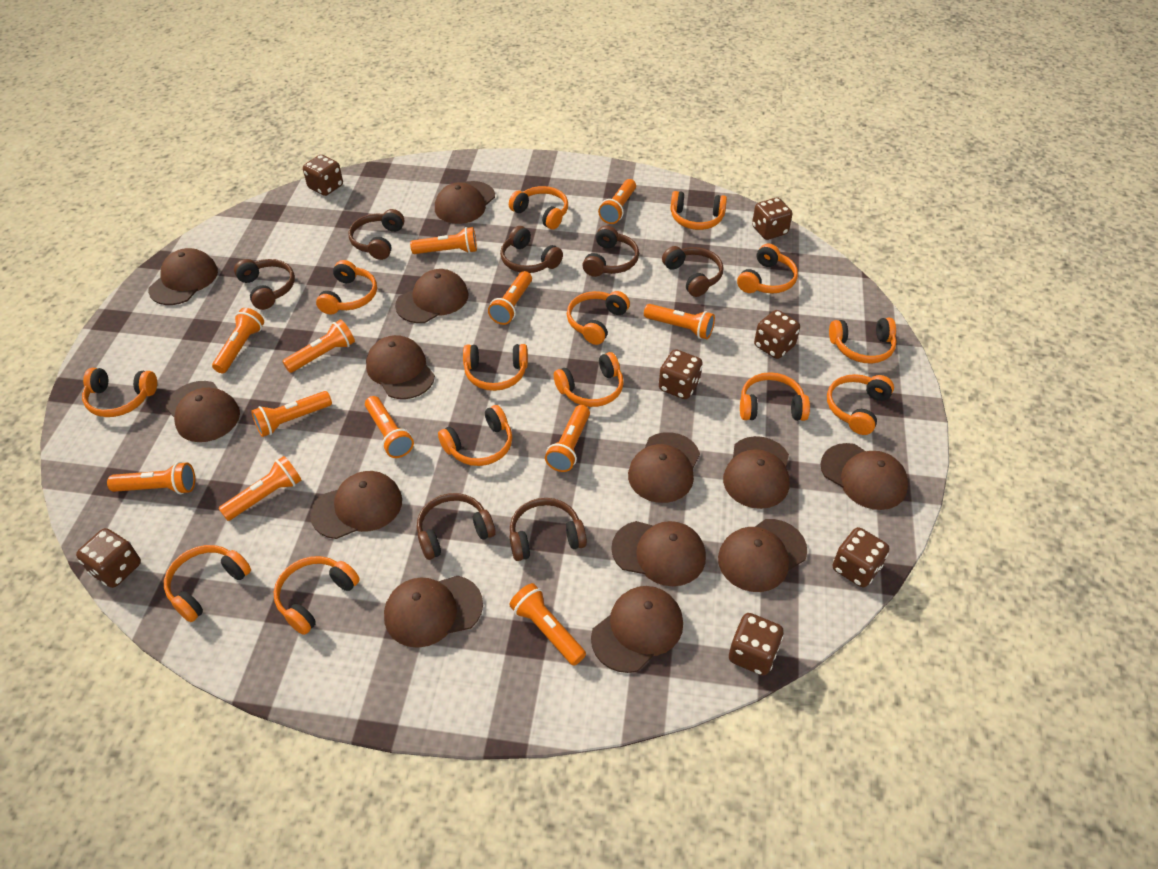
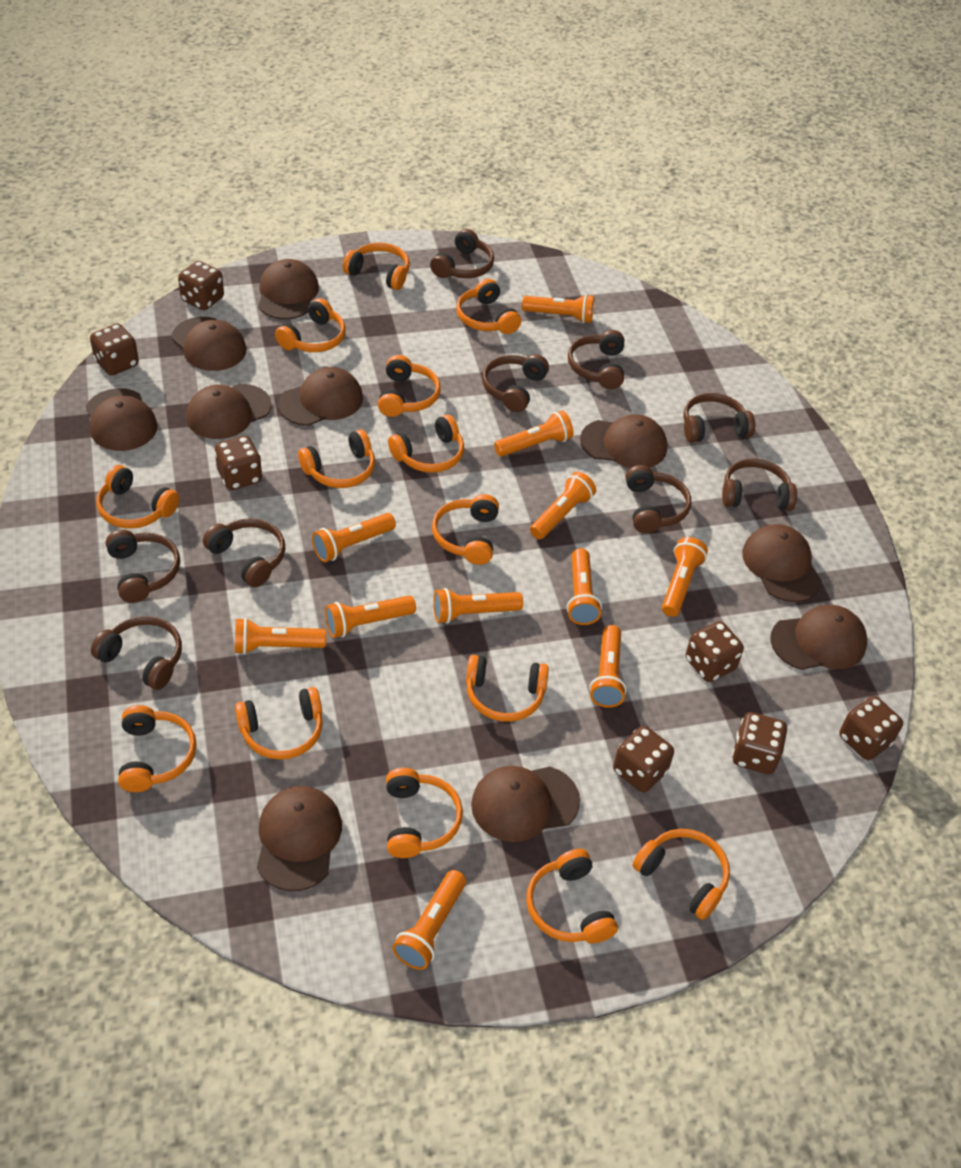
brown cap: 13 -> 10
brown headphones: 7 -> 9
orange flashlight: 12 -> 11

